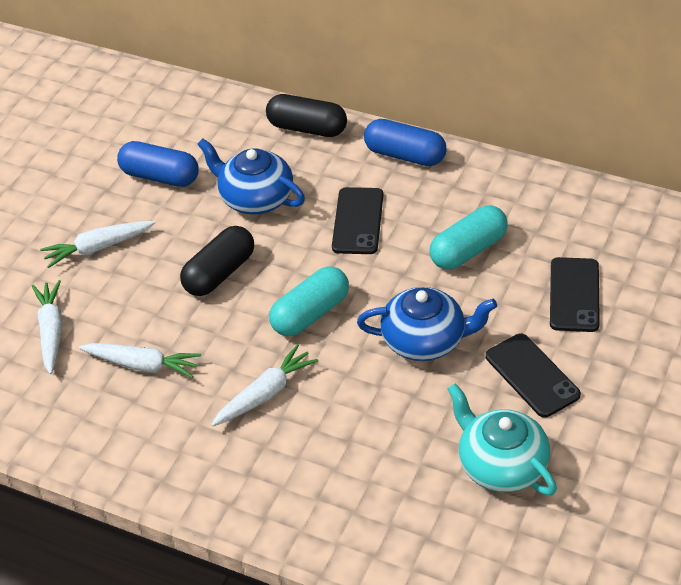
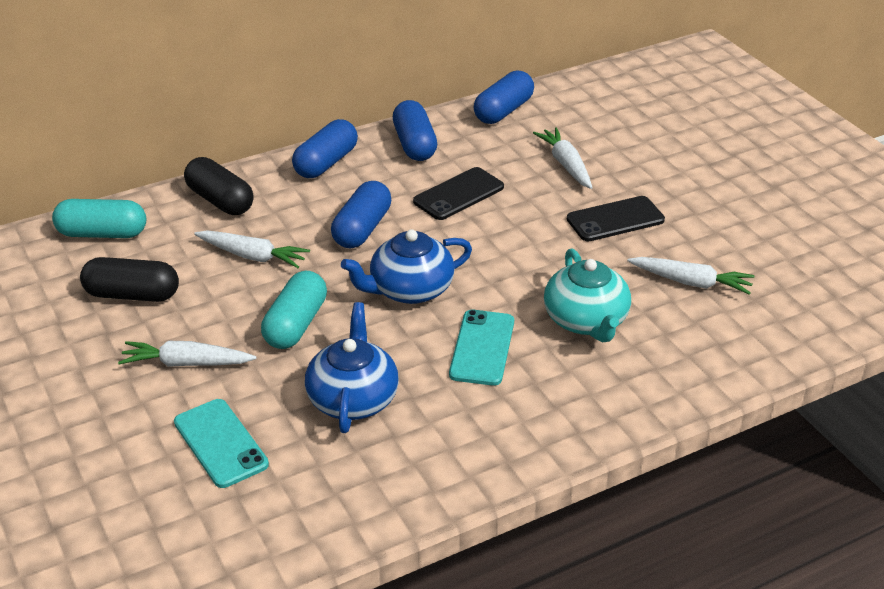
black phone: 3 -> 2
blue capsule: 2 -> 4
turquoise phone: 0 -> 2

